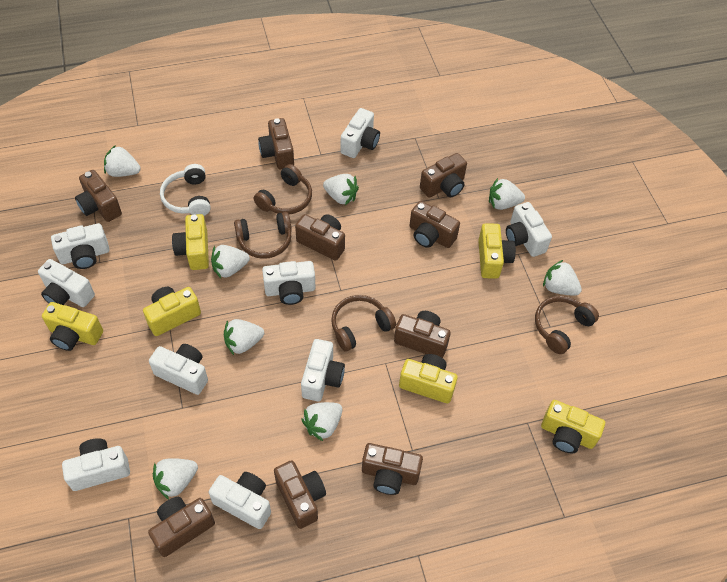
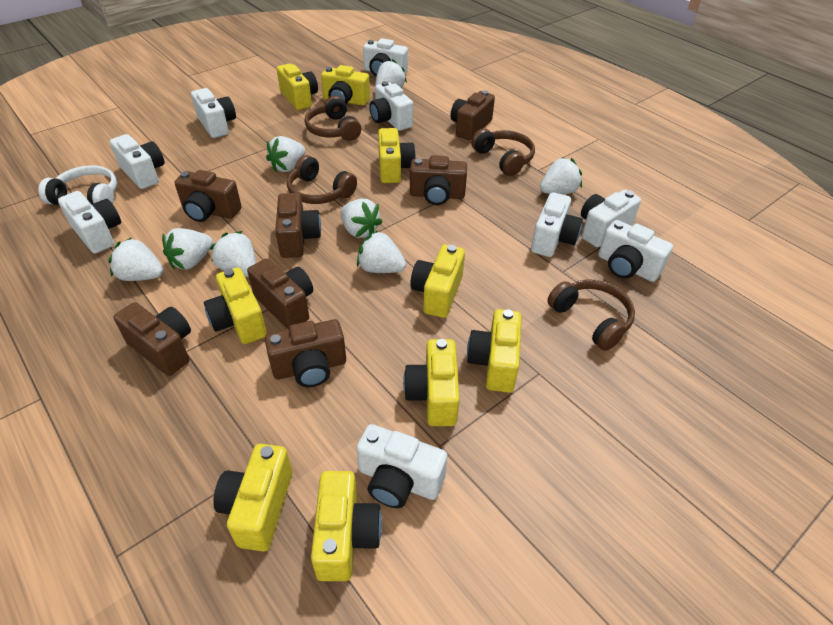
brown camera: 9 -> 7
yellow camera: 6 -> 9

